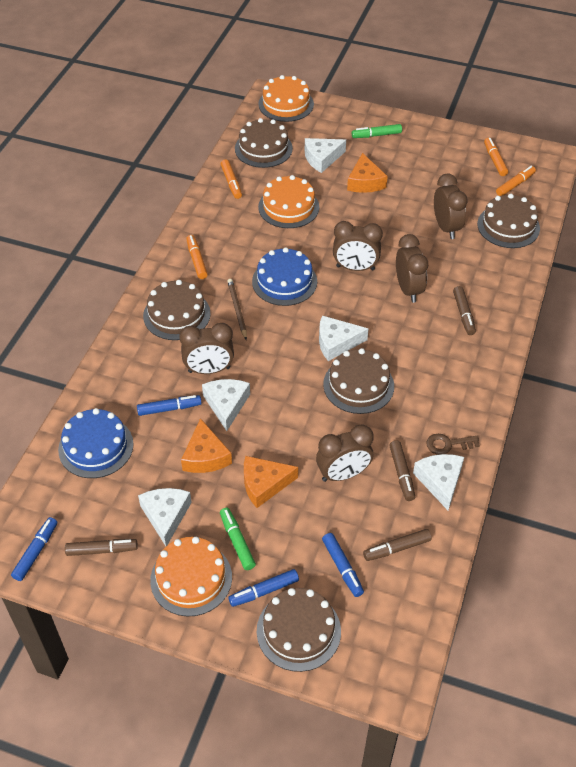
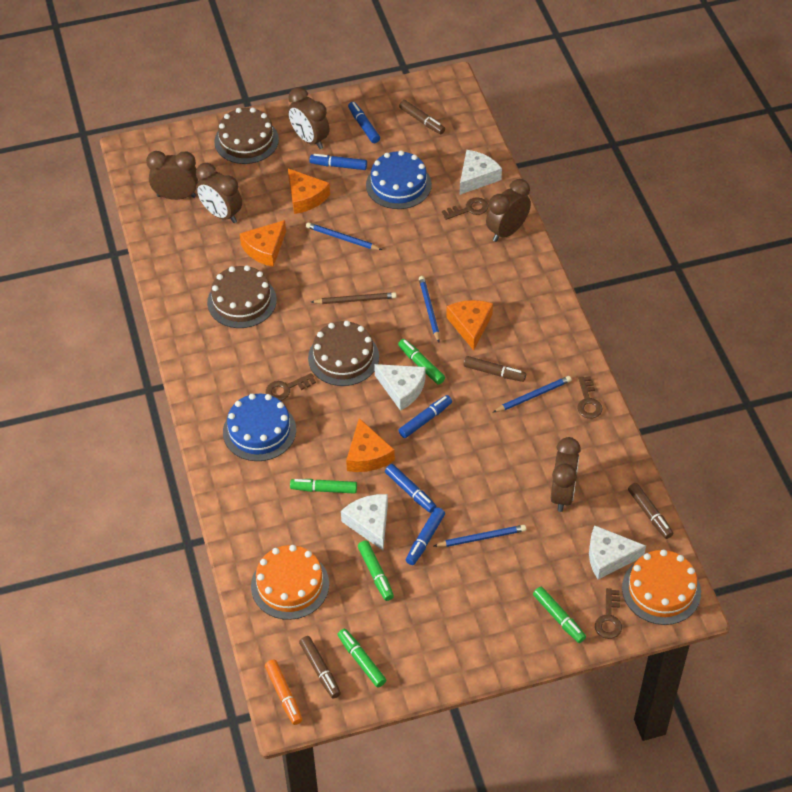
blue marker: 4 -> 5
blue pencil: 0 -> 4
brown cake: 5 -> 3
brown key: 1 -> 4
green marker: 2 -> 5
orange cake: 3 -> 2
orange cheese: 3 -> 4
orange marker: 4 -> 1
white cheese: 5 -> 4

